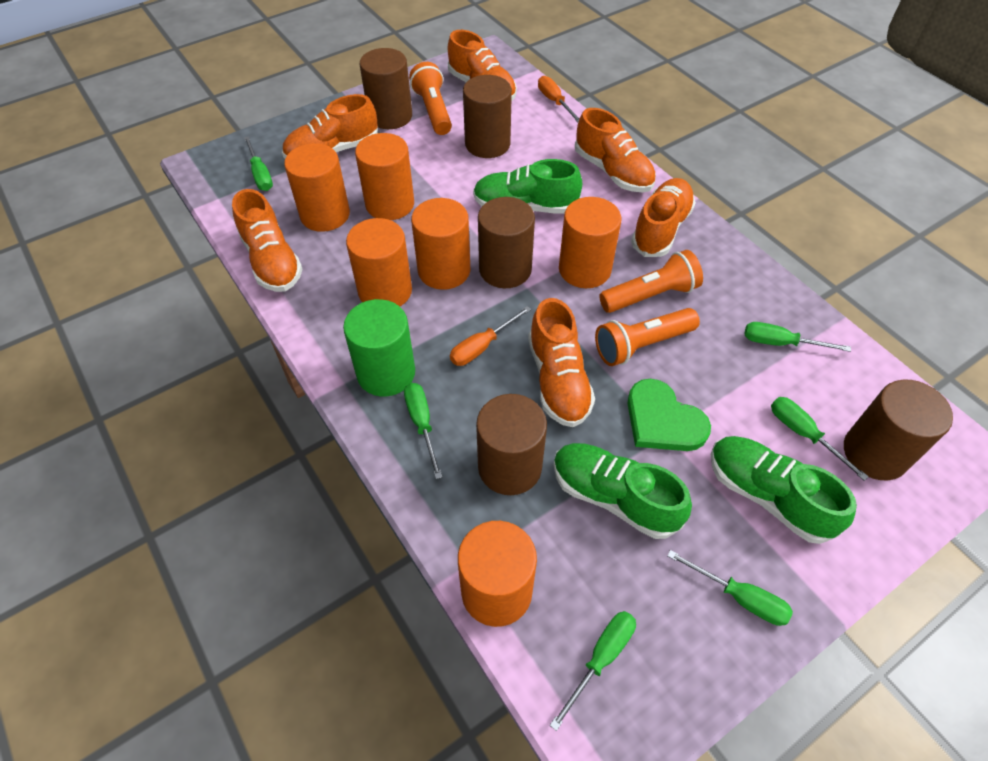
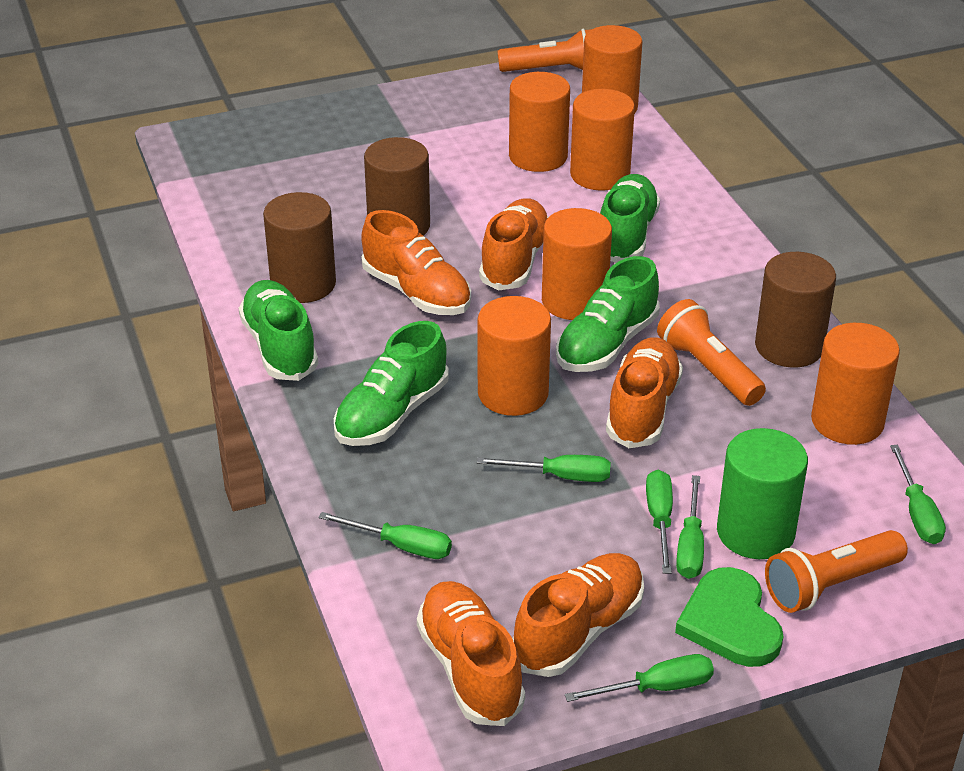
brown cylinder: 5 -> 3
green shoe: 3 -> 4
orange screwdriver: 2 -> 0
orange shoe: 6 -> 5

